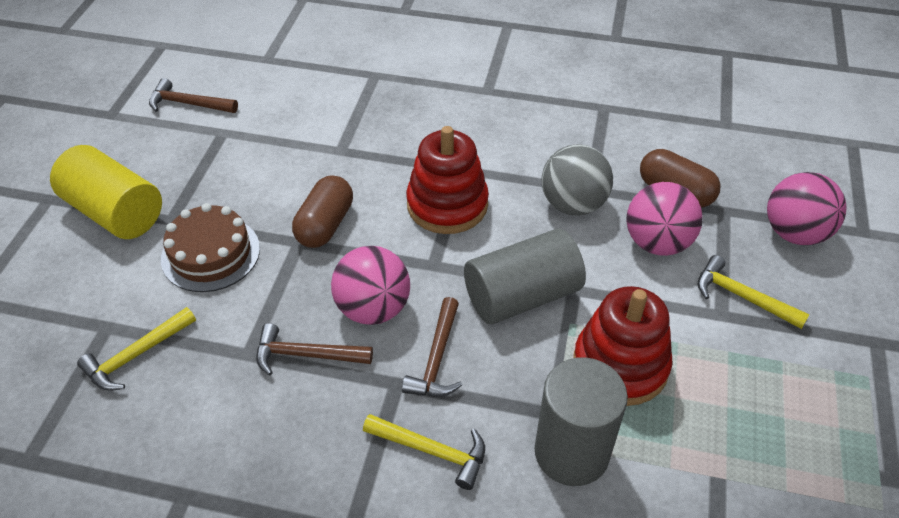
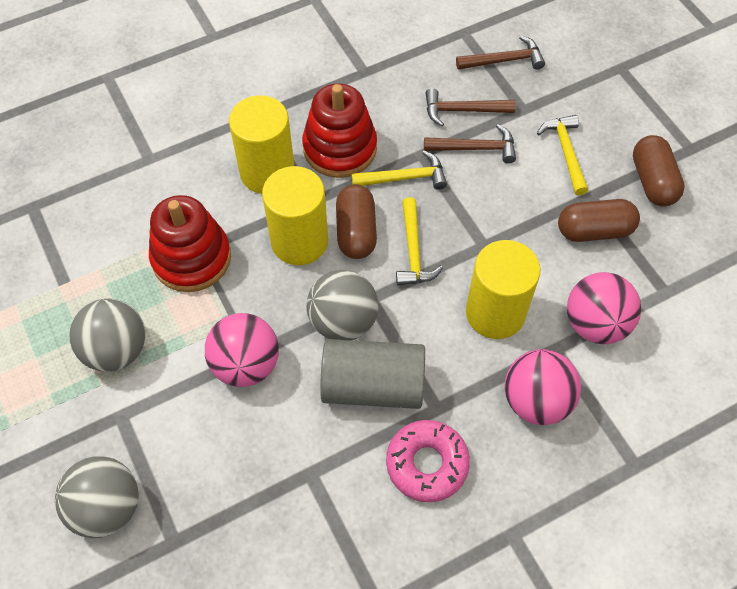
brown cake: 1 -> 0
brown capsule: 2 -> 3
grey ball: 1 -> 3
grey cylinder: 2 -> 1
pink donut: 0 -> 1
yellow cylinder: 1 -> 3

